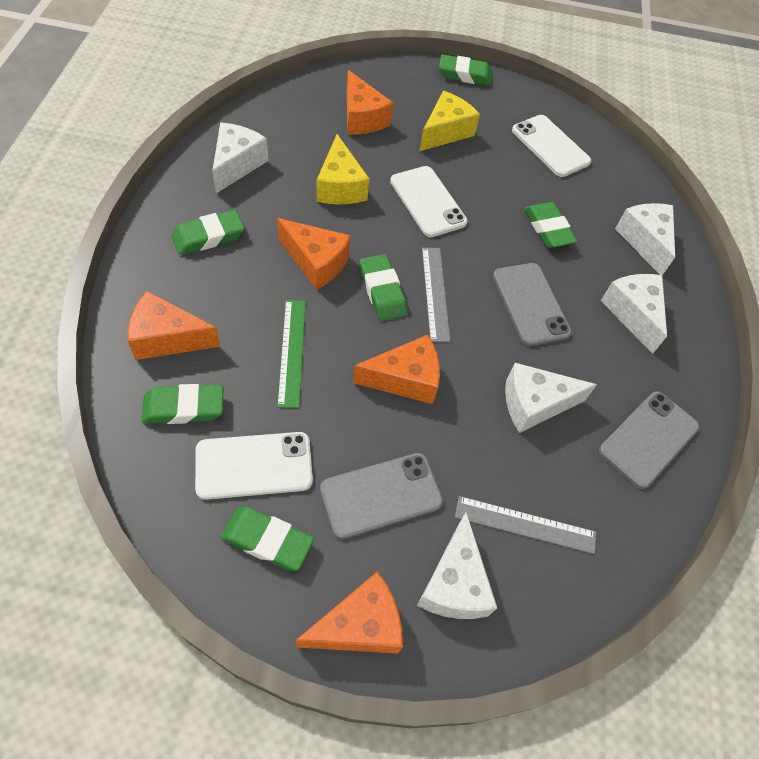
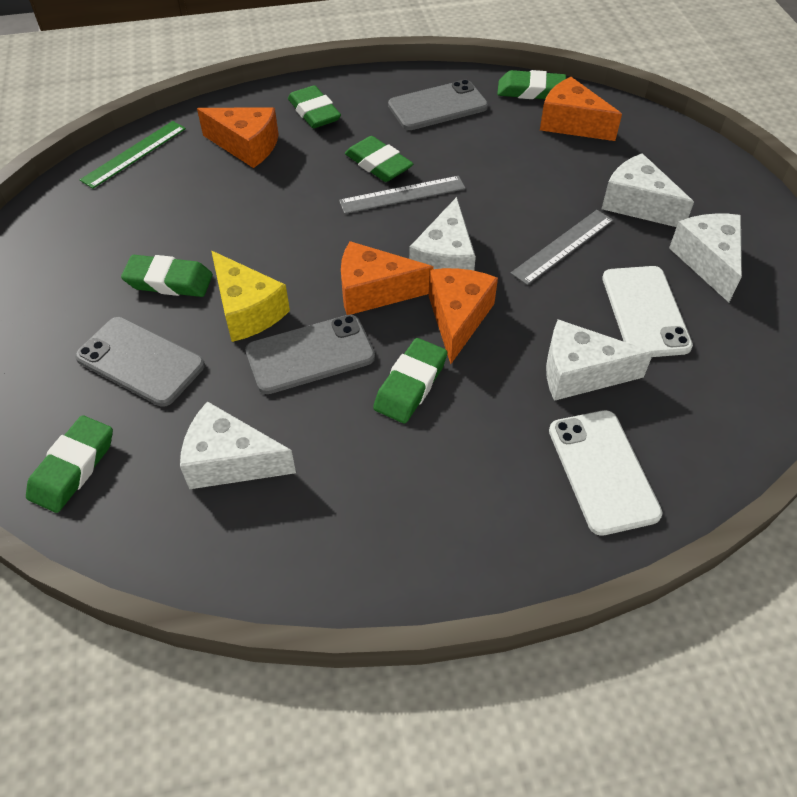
orange cheese: 5 -> 4
white phone: 3 -> 2
yellow cheese: 2 -> 1

